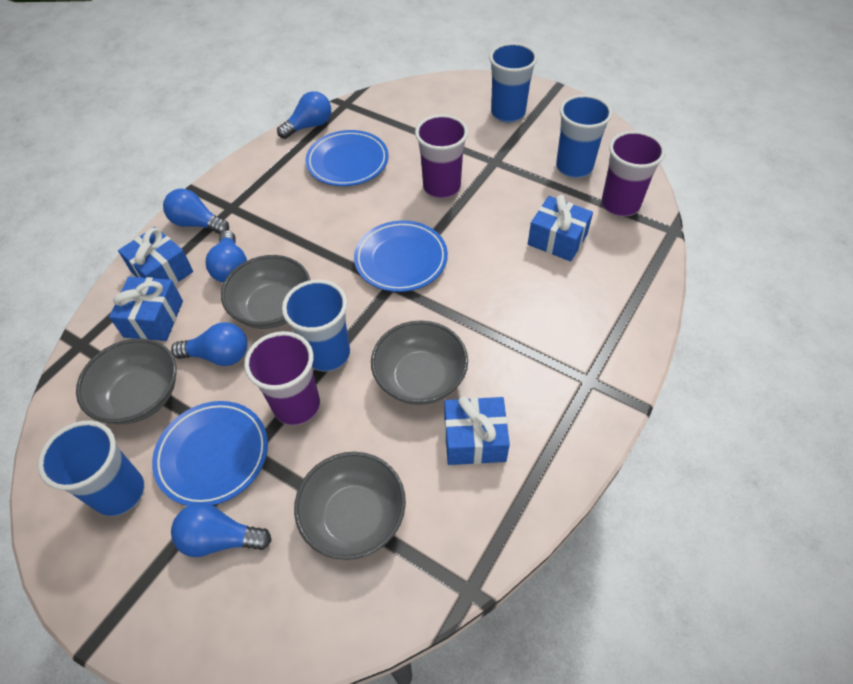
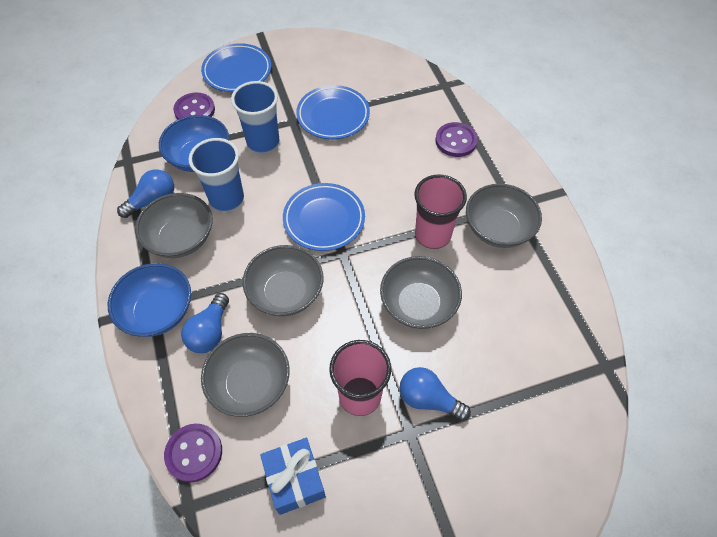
blue bowl: 0 -> 2
blue cup: 4 -> 2
blue gift: 4 -> 1
blue light bulb: 5 -> 3
grey bowl: 4 -> 5
pink cup: 0 -> 2
purple button: 0 -> 3
purple cup: 3 -> 0

